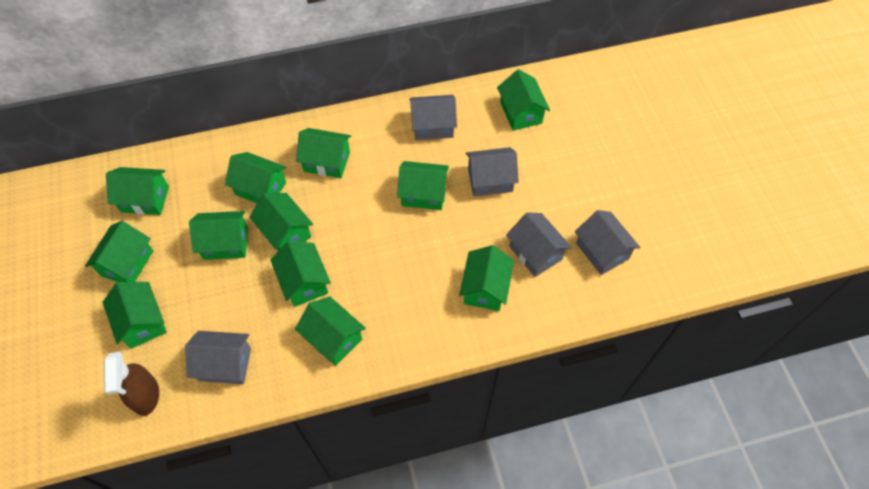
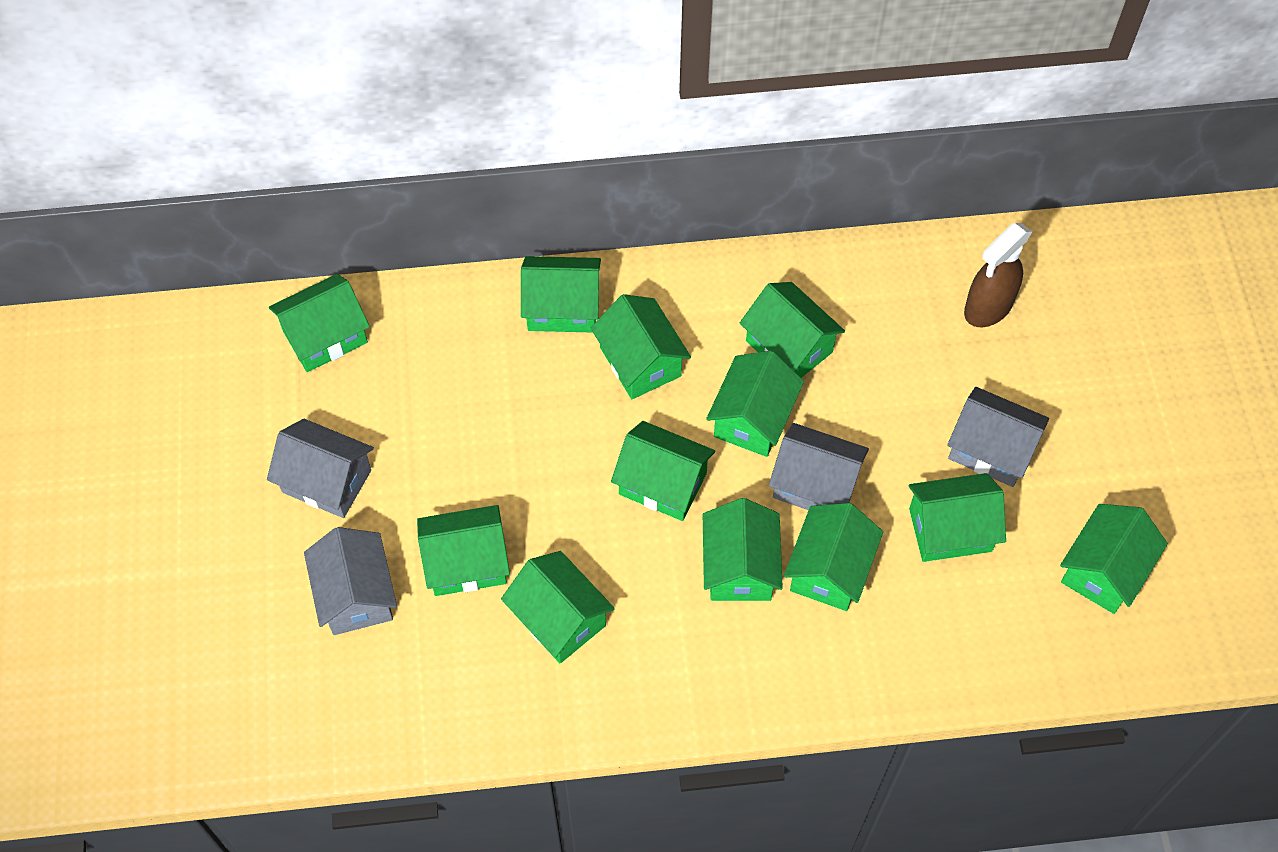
grey house: 5 -> 4

